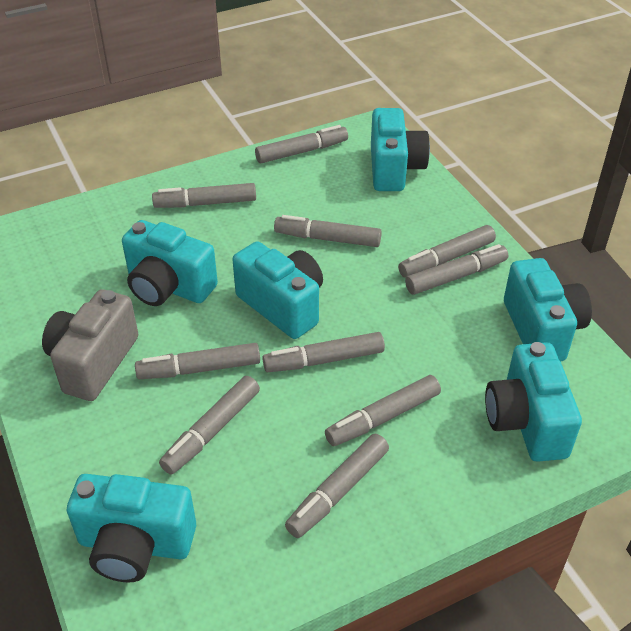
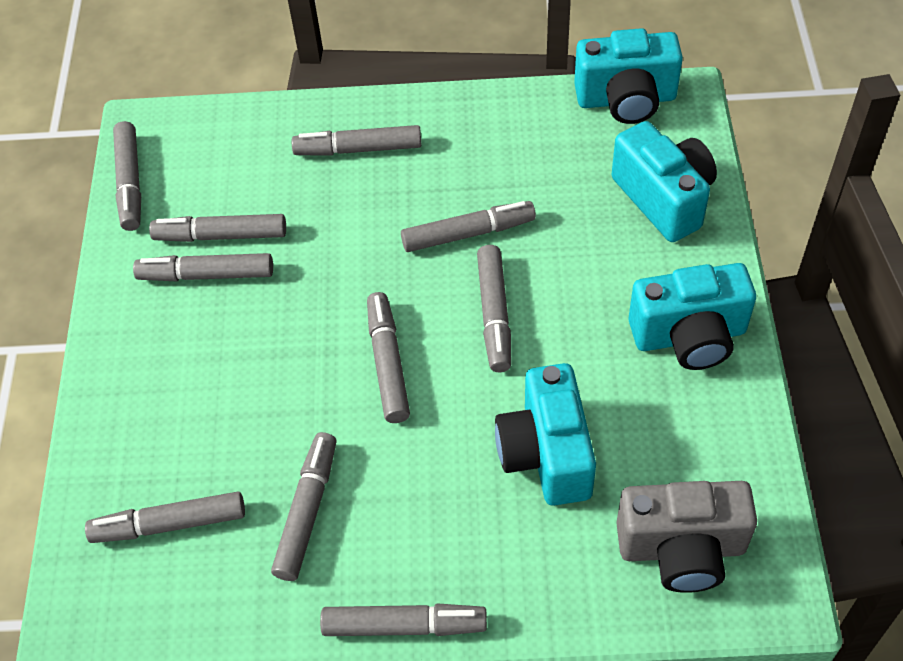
turquoise camera: 6 -> 4

